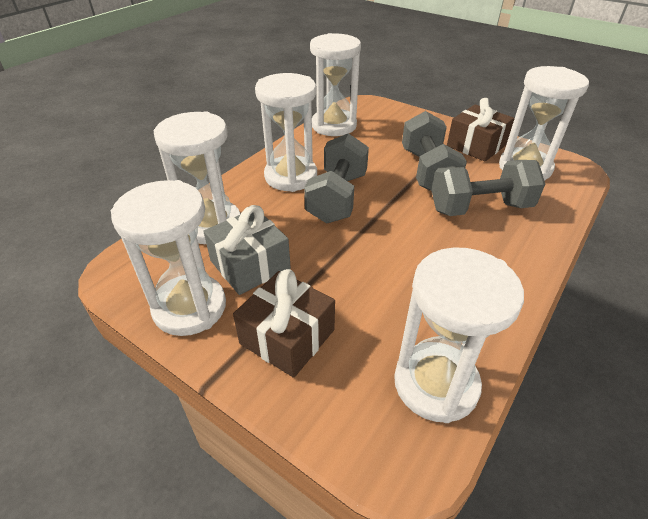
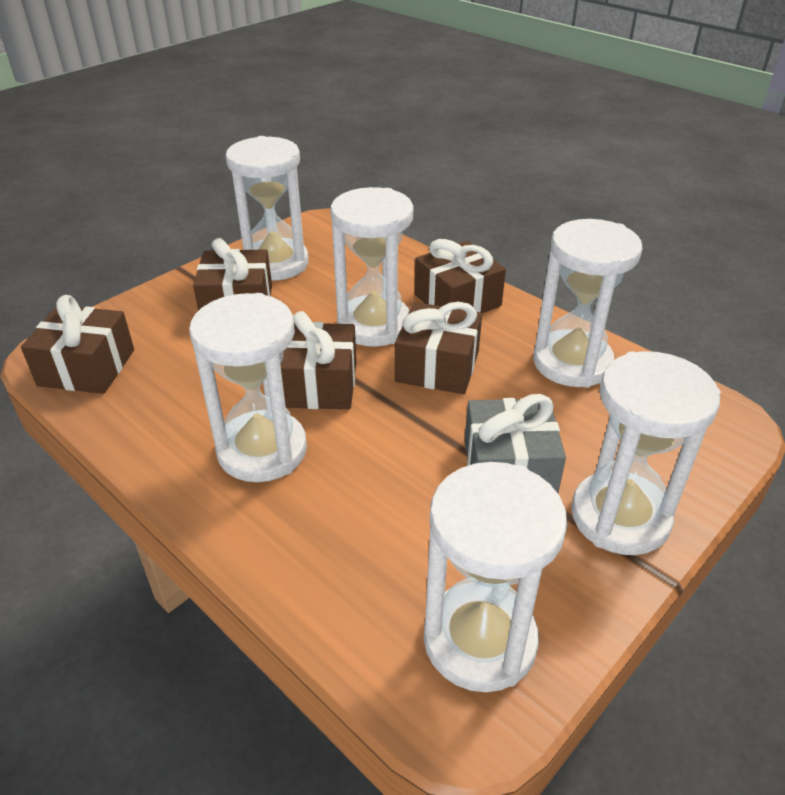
brown gift: 2 -> 5
grey dumbbell: 3 -> 0

